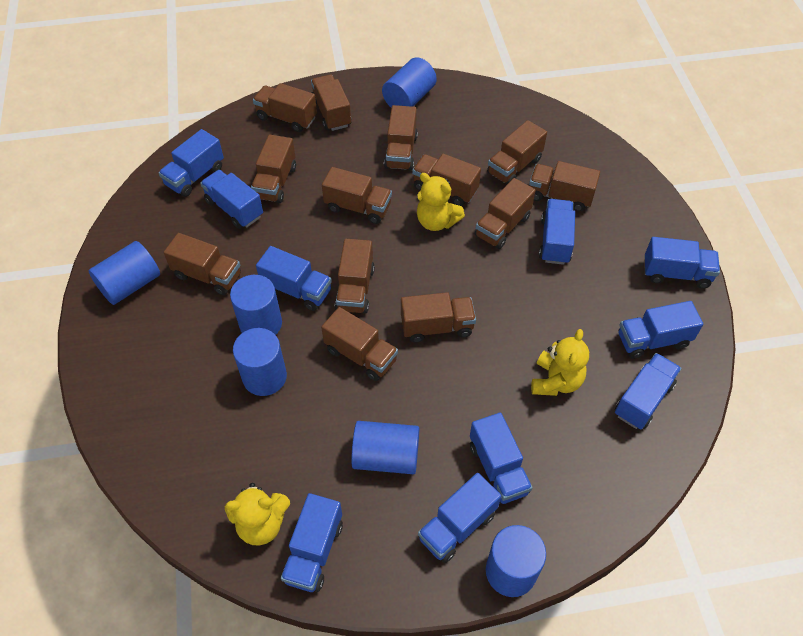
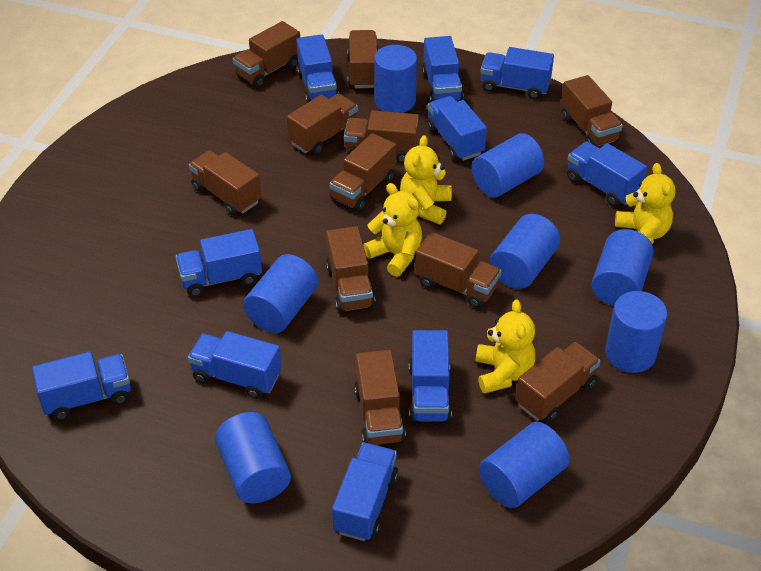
blue cylinder: 6 -> 8
brown truck: 13 -> 11
yellow teddy bear: 3 -> 4

